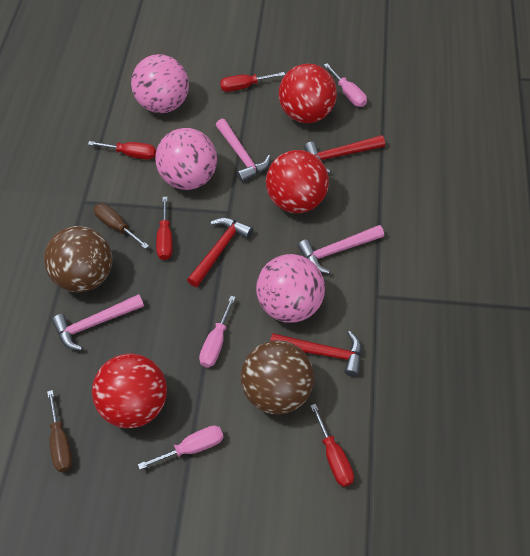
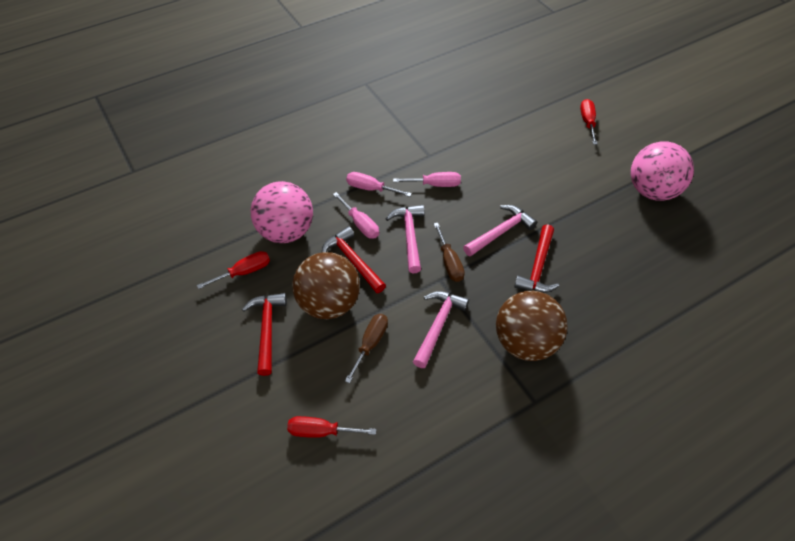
pink ball: 3 -> 2
red ball: 3 -> 0
red screwdriver: 4 -> 3

